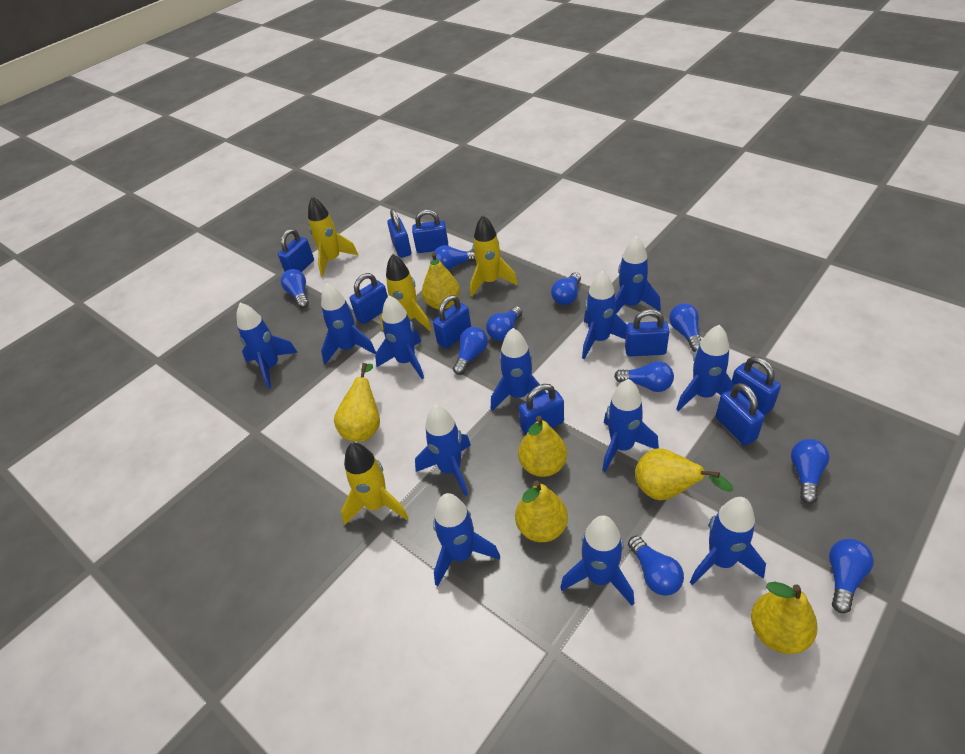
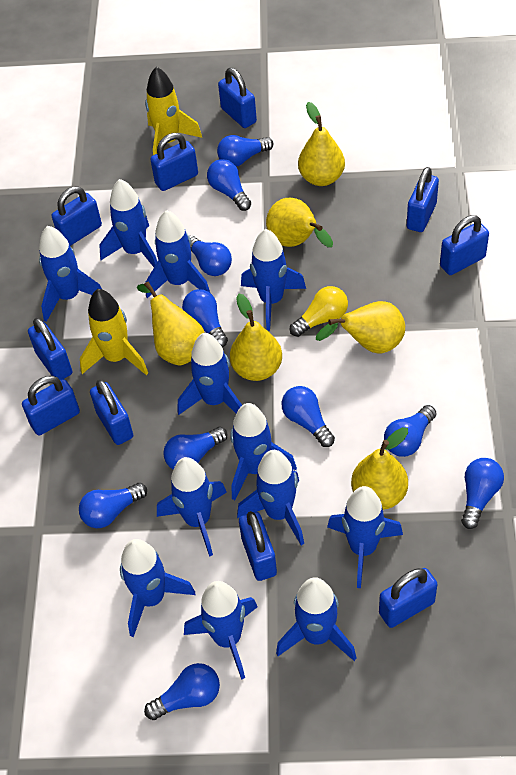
blue padlock: 9 -> 10
yellow light bulb: 0 -> 1
yellow rocket: 4 -> 2

